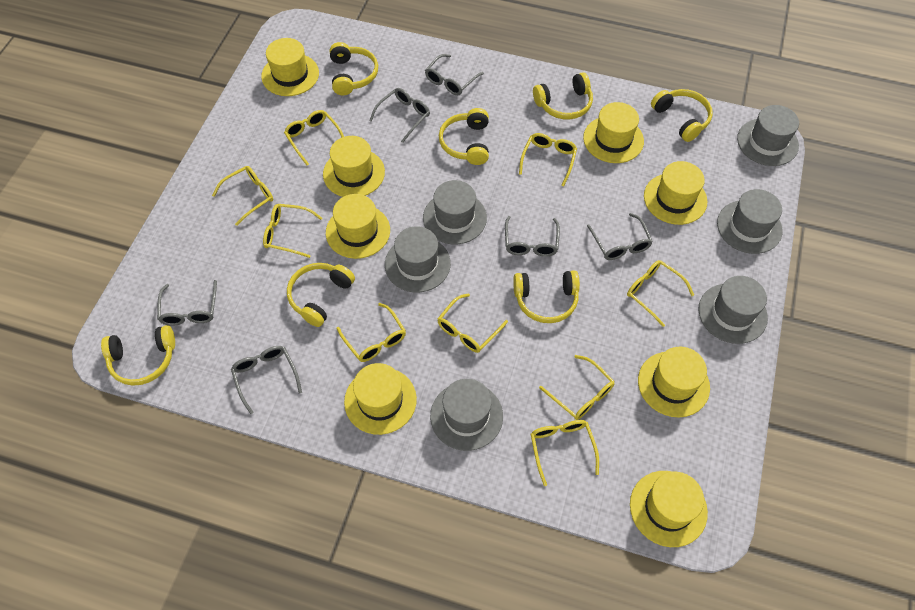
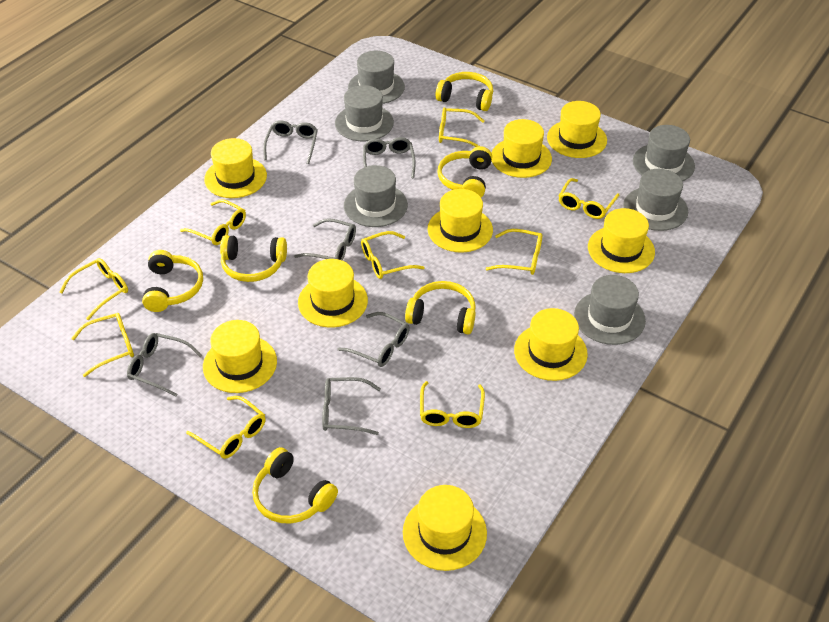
yellow hat: 8 -> 9
yellow headphones: 7 -> 6

